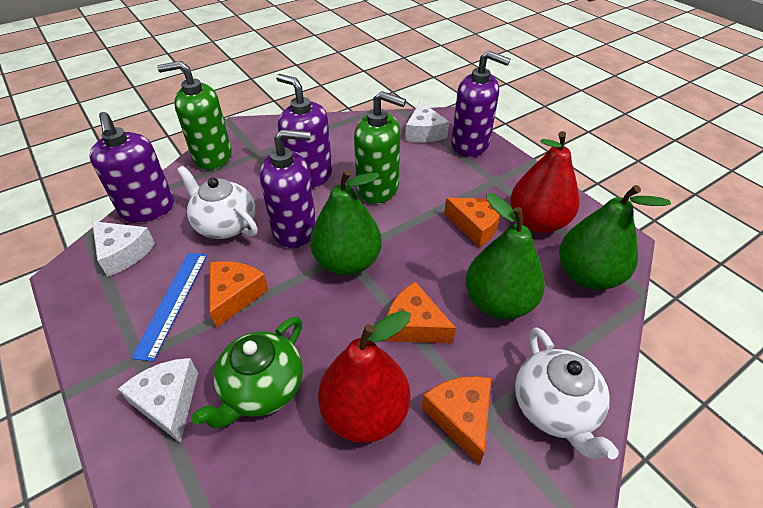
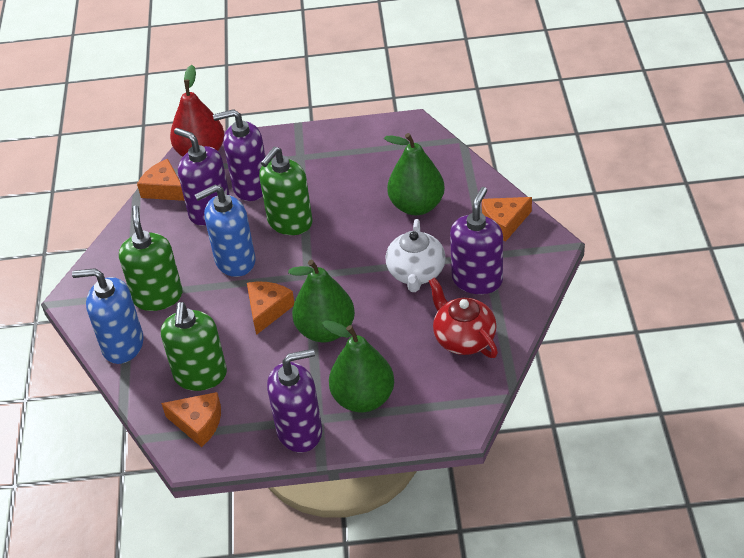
blue ruler: 1 -> 0
blue soap dispenser: 0 -> 2
green soap dispenser: 2 -> 3
green teapot: 1 -> 0
red pear: 2 -> 1
red teapot: 0 -> 1
white cheese: 3 -> 0
white teapot: 2 -> 1

